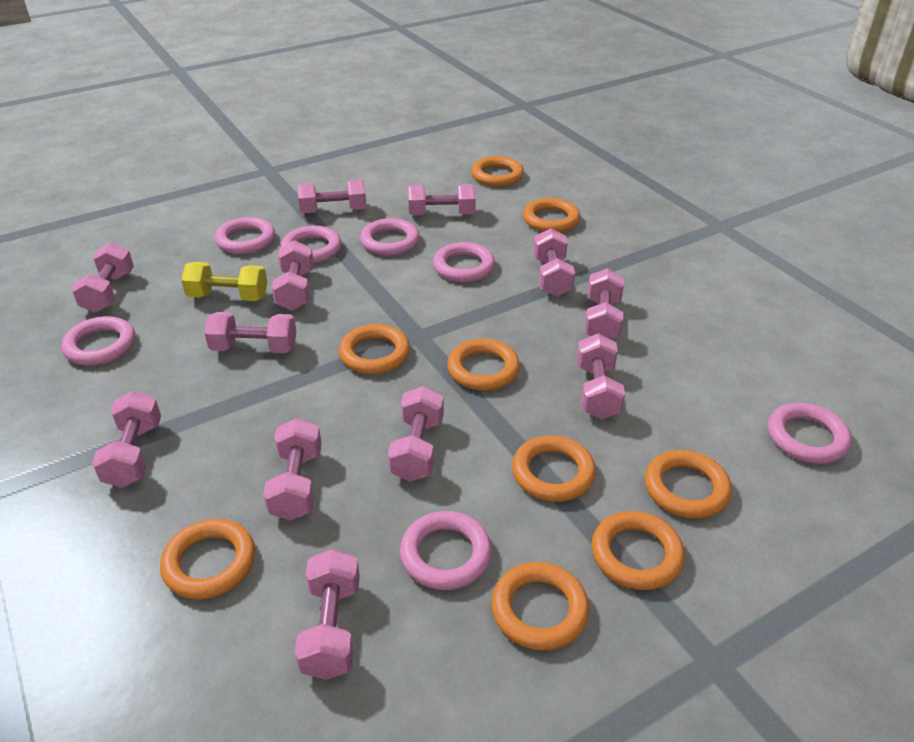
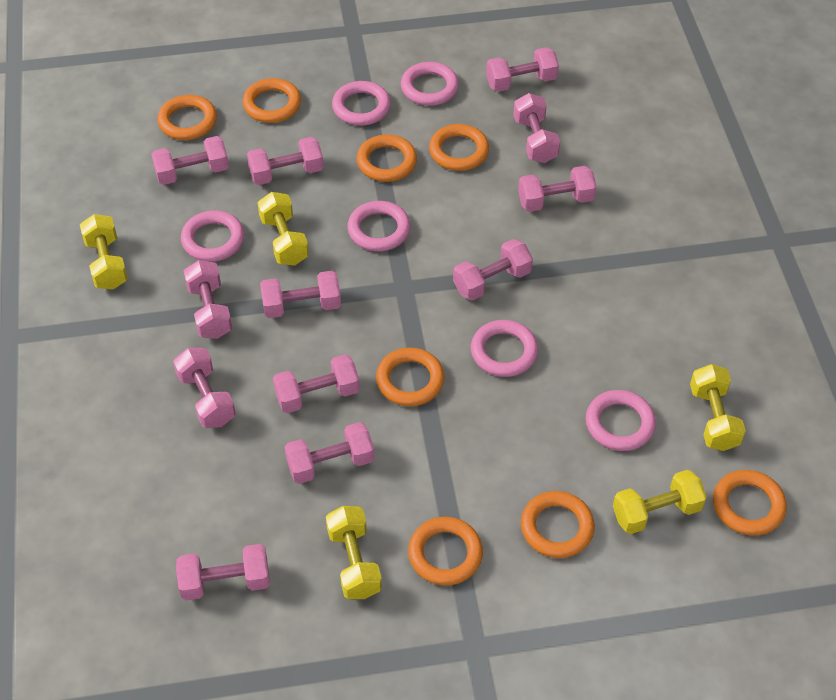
orange ring: 9 -> 8
pink ring: 7 -> 6
yellow dumbbell: 1 -> 5

